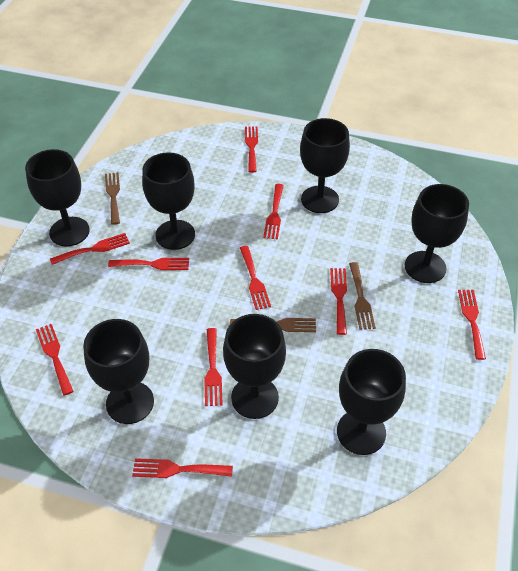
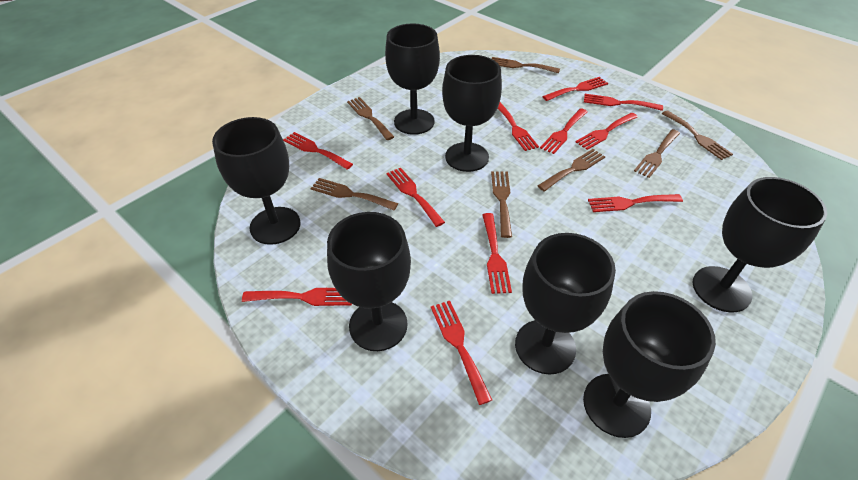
brown fork: 3 -> 7
red fork: 10 -> 11

